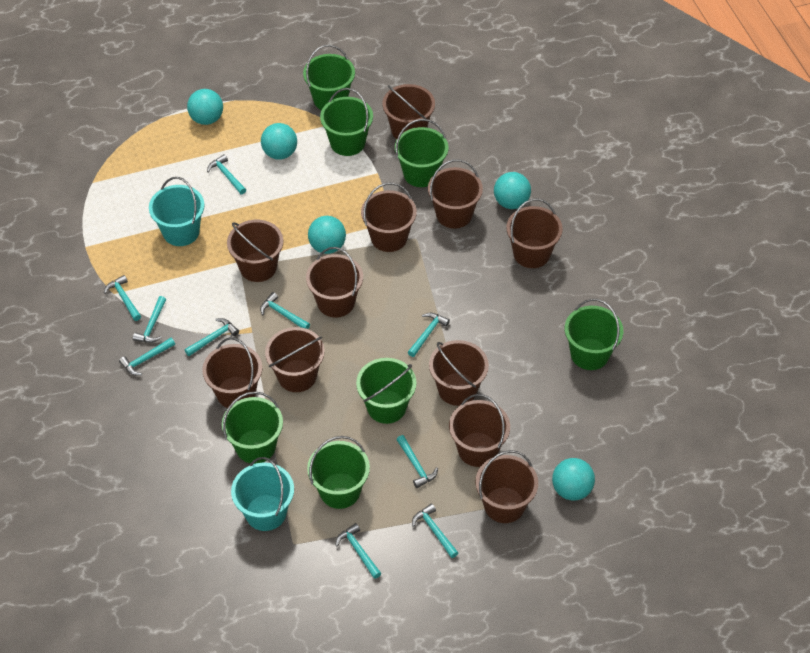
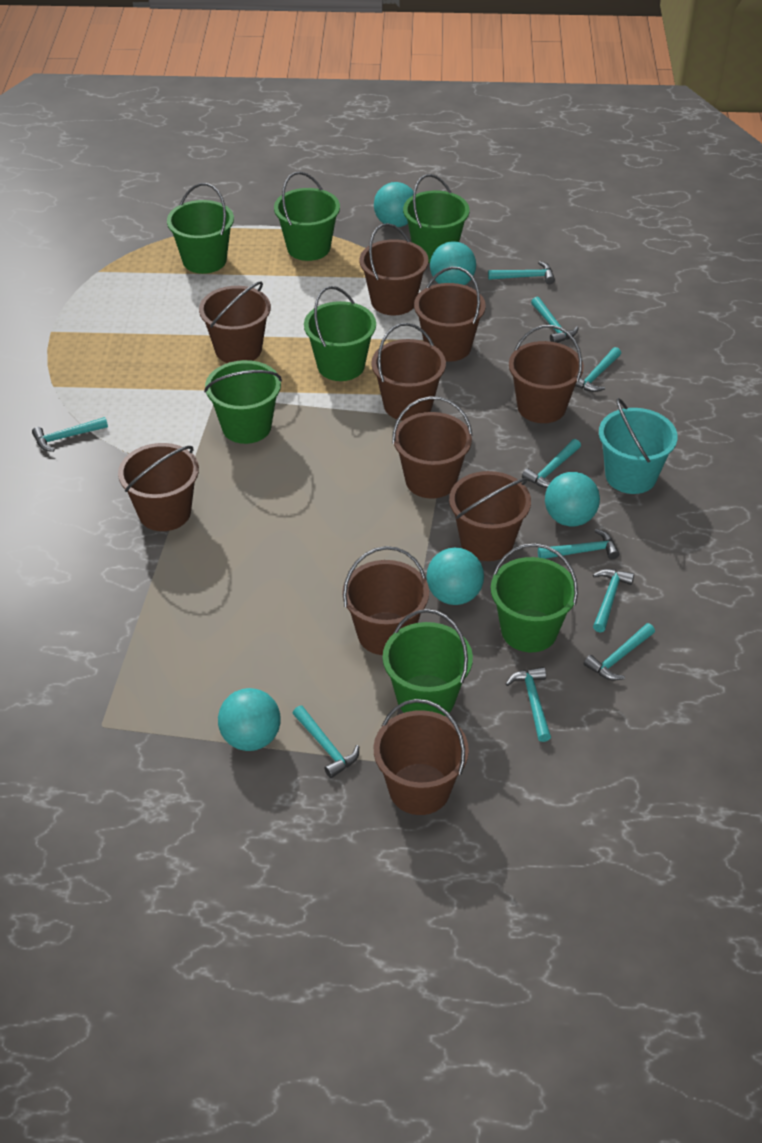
brown bucket: 11 -> 10
turquoise bucket: 2 -> 1

